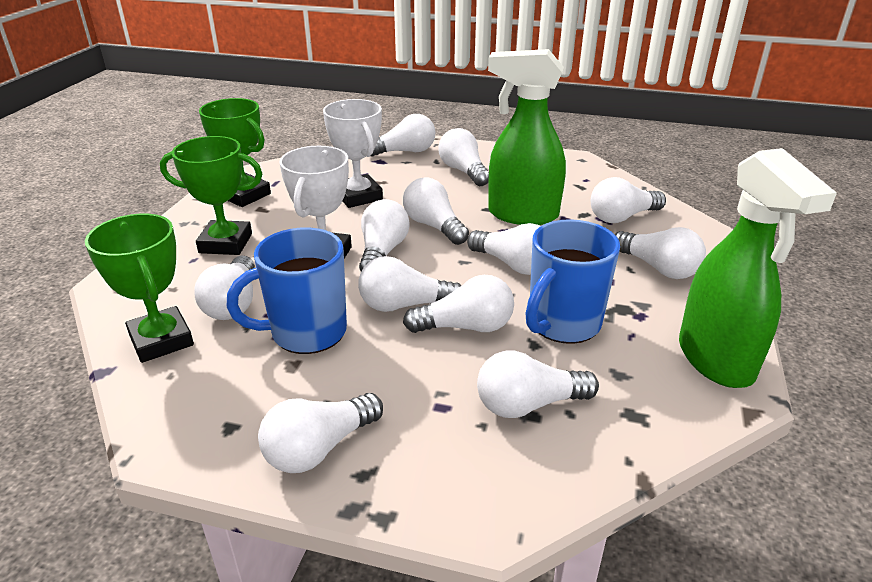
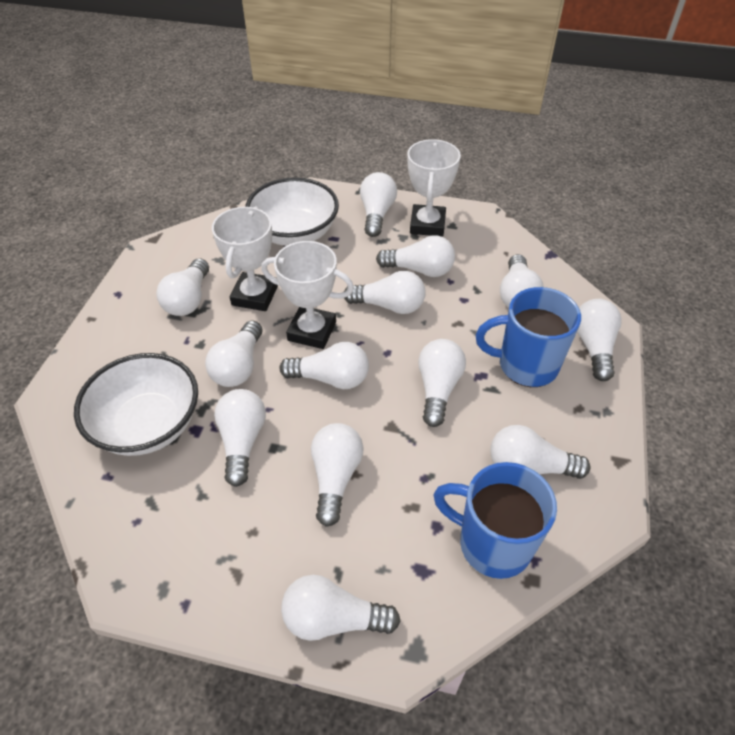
green spray bottle: 2 -> 0
green trophy: 3 -> 0
white bowl: 0 -> 2
white light bulb: 12 -> 13
white trophy: 2 -> 3

